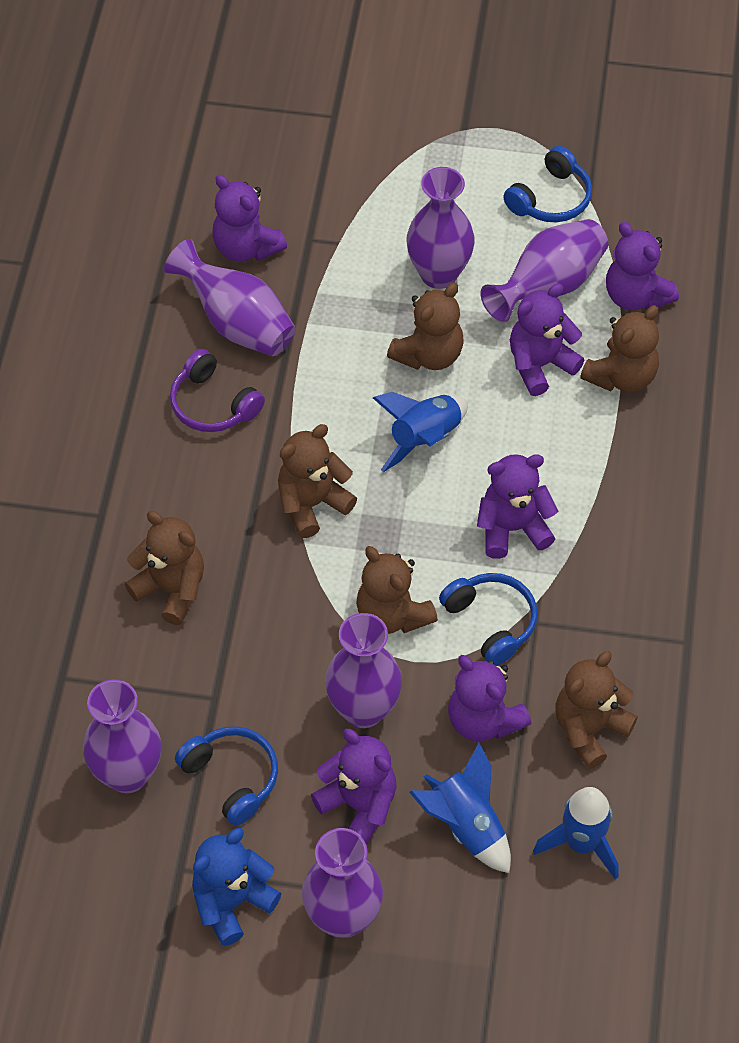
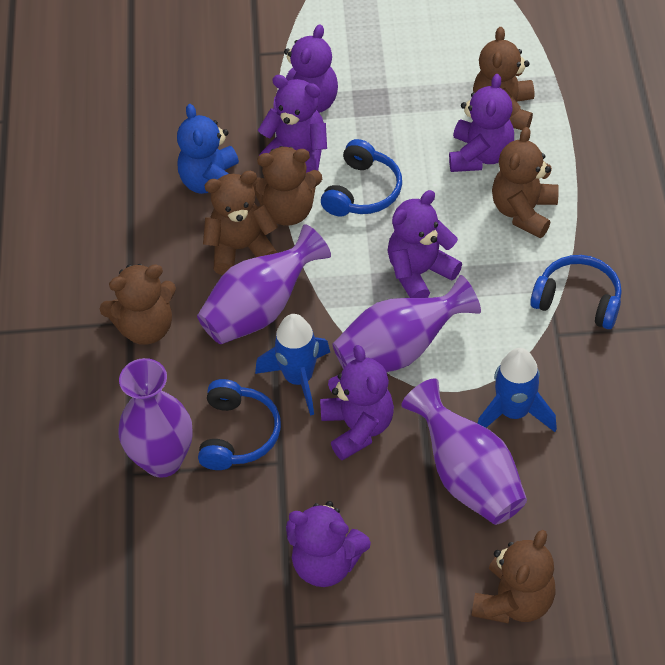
blue rocket: 3 -> 2
purple headphones: 1 -> 0
purple vase: 6 -> 4

